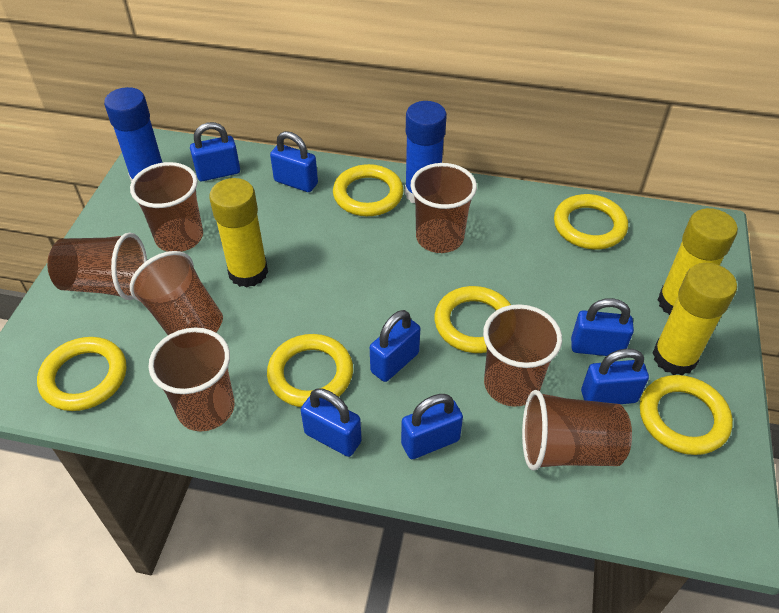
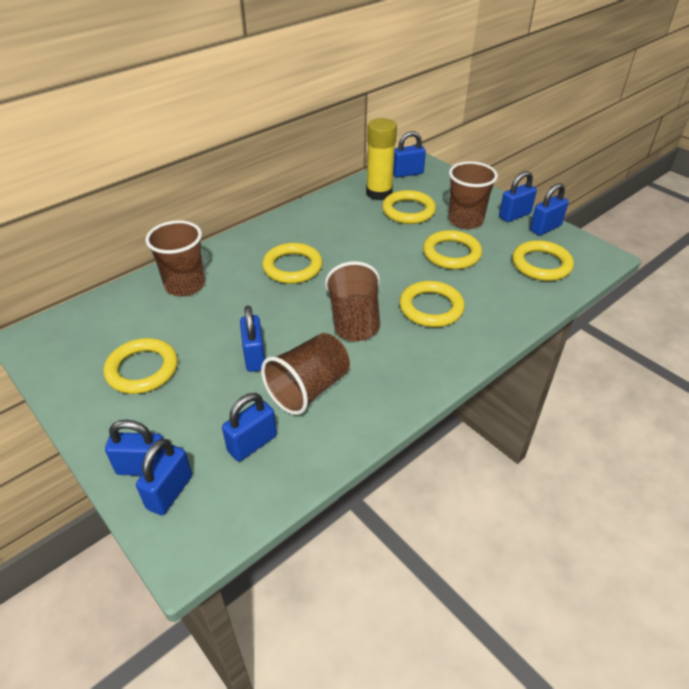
blue glue stick: 2 -> 0
brown cup: 7 -> 4
yellow glue stick: 3 -> 1

